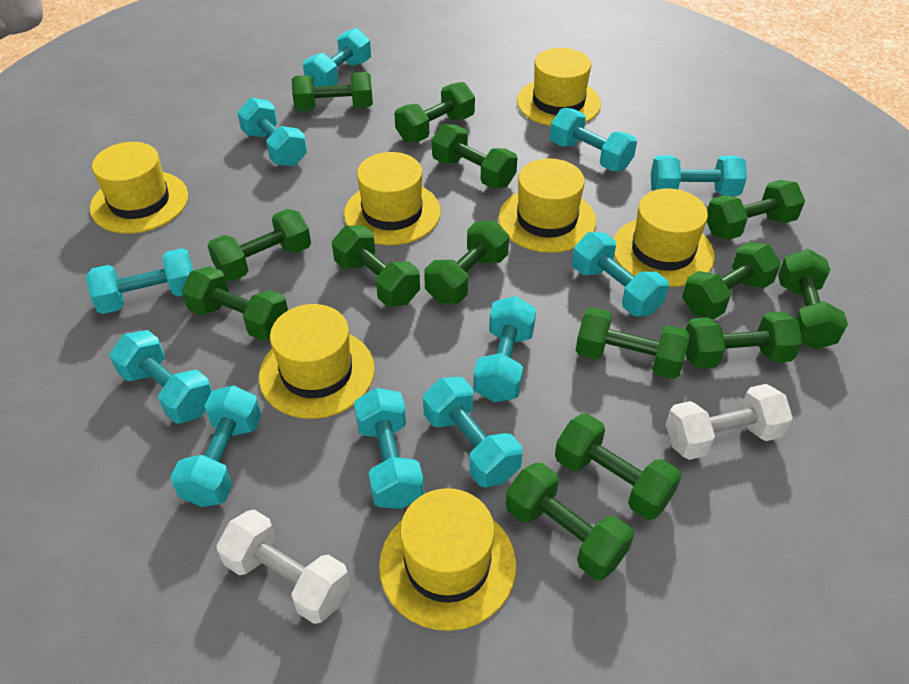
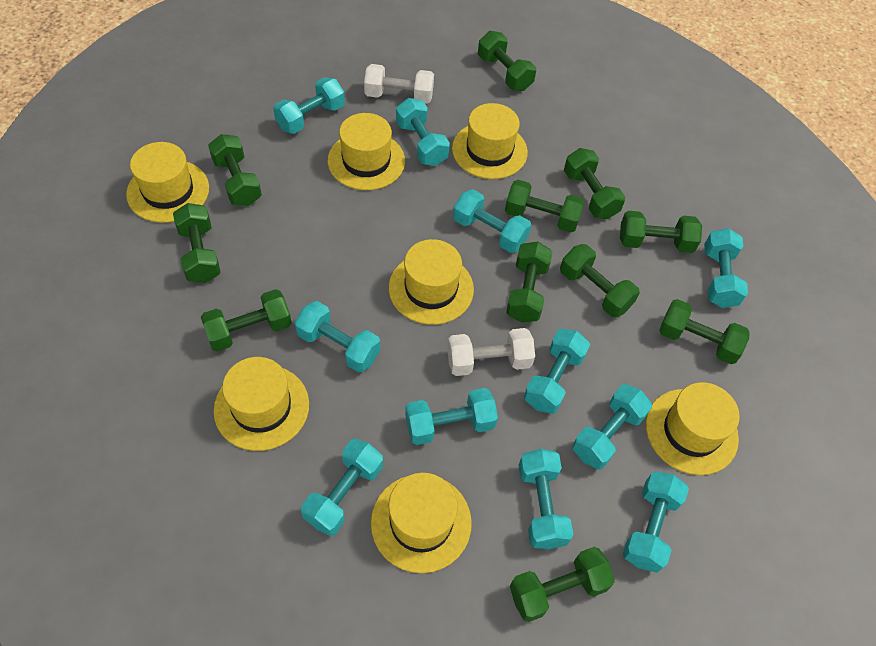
green dumbbell: 14 -> 11

